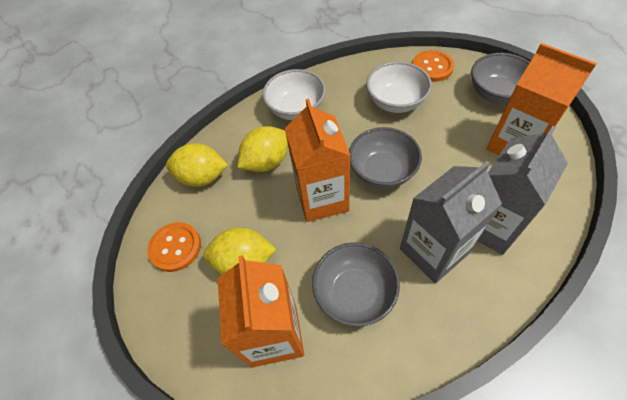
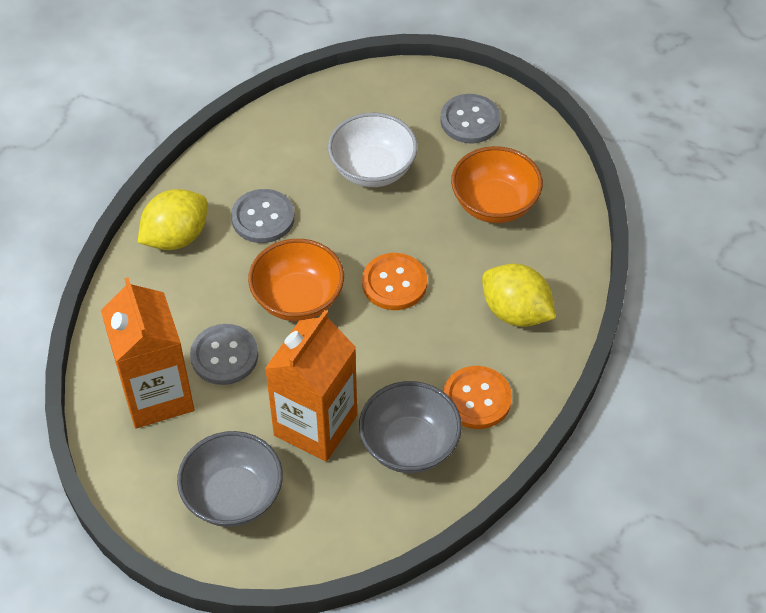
grey bowl: 3 -> 2
grey button: 0 -> 3
grey carton: 2 -> 0
orange bowl: 0 -> 2
orange carton: 3 -> 2
white bowl: 2 -> 1
yellow lemon: 3 -> 2

